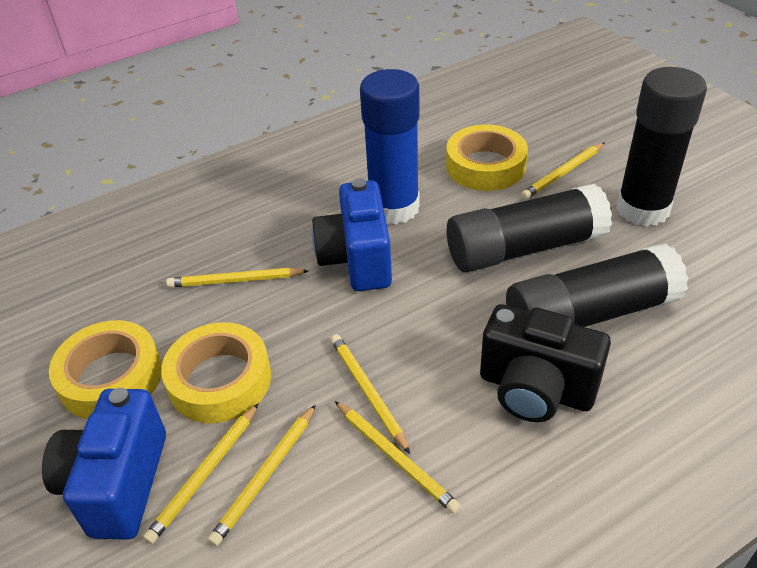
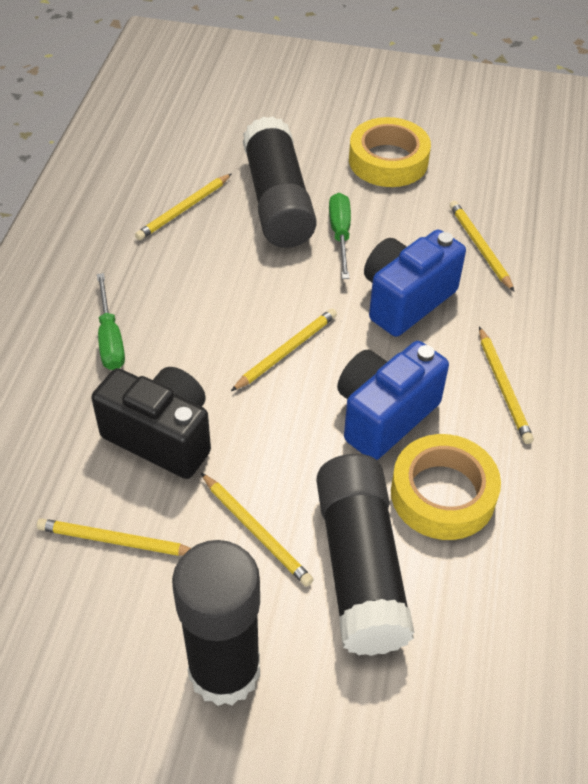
blue glue stick: 1 -> 0
green screwdriver: 0 -> 2
yellow tape: 3 -> 2

